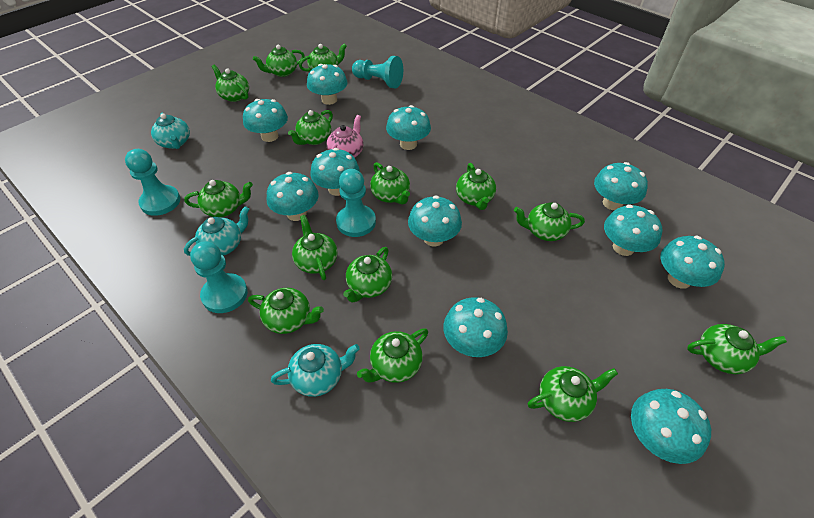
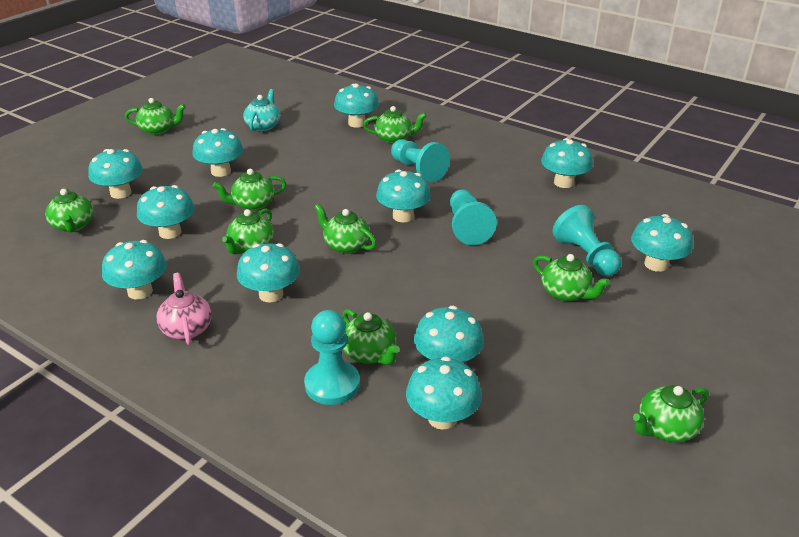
green teapot: 14 -> 9
turquoise teapot: 3 -> 1

